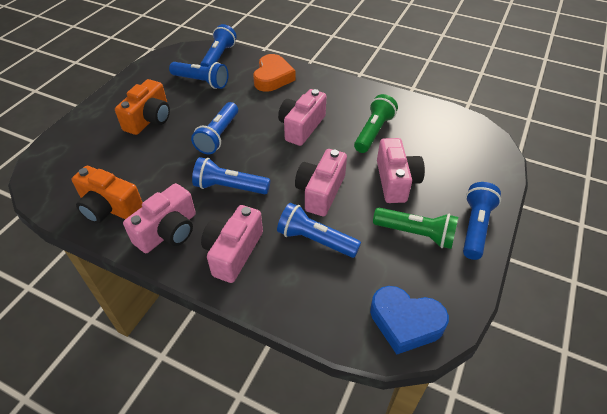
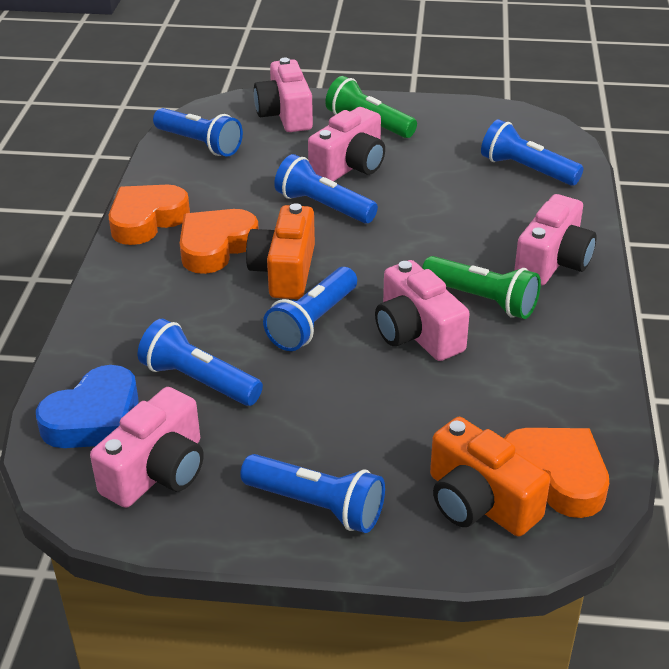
orange heart: 1 -> 3

